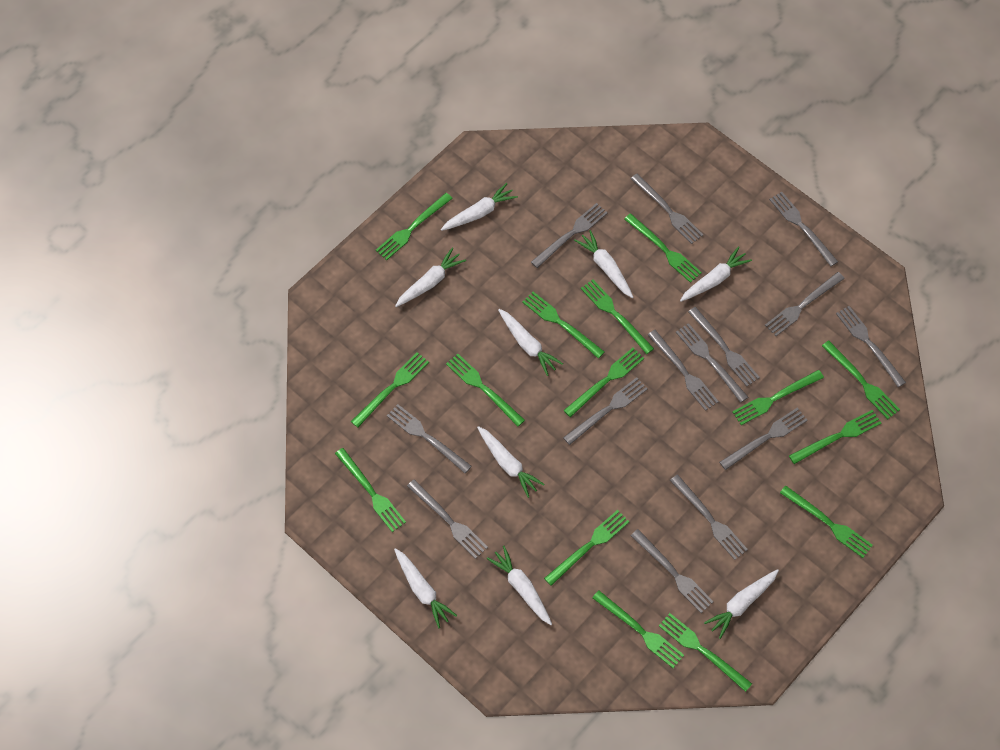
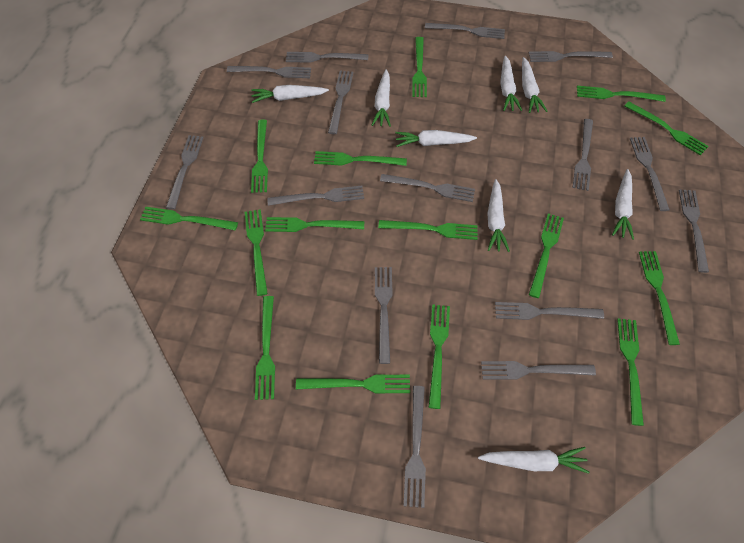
grey fork: 14 -> 15
white carrot: 9 -> 8

